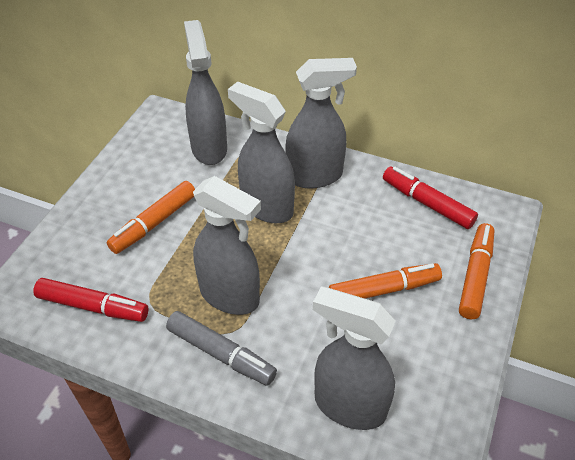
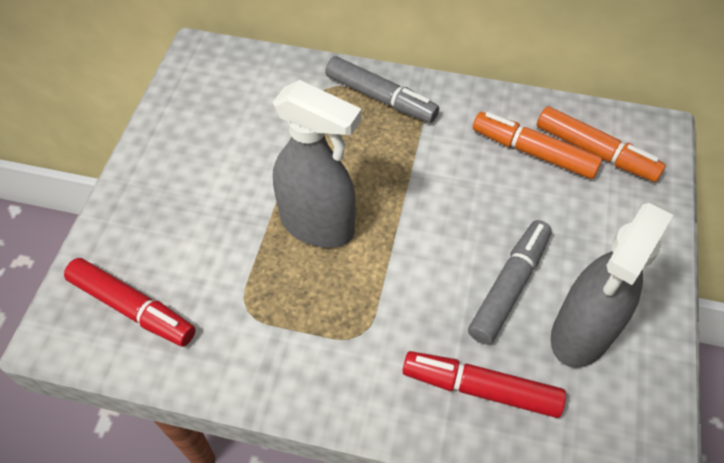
grey marker: 1 -> 2
grey spray bottle: 5 -> 2
orange marker: 3 -> 2

